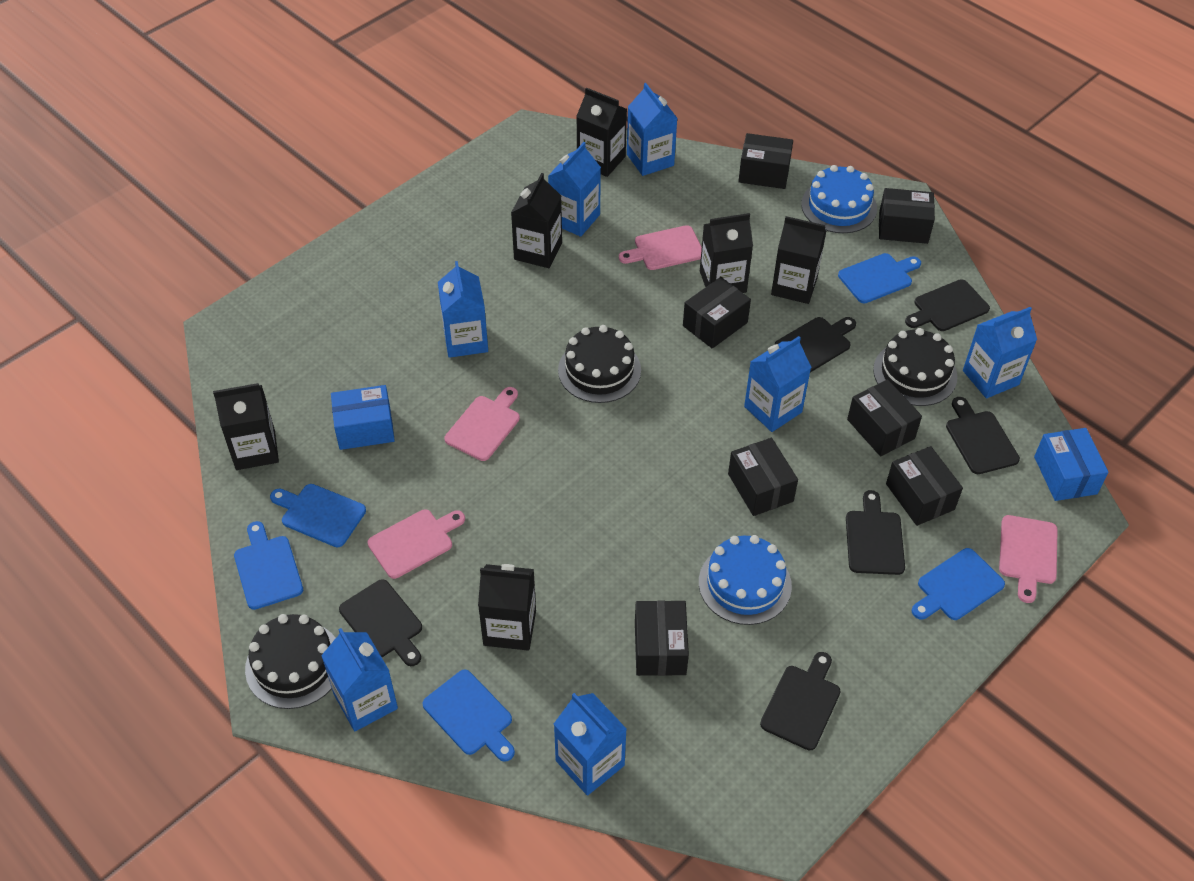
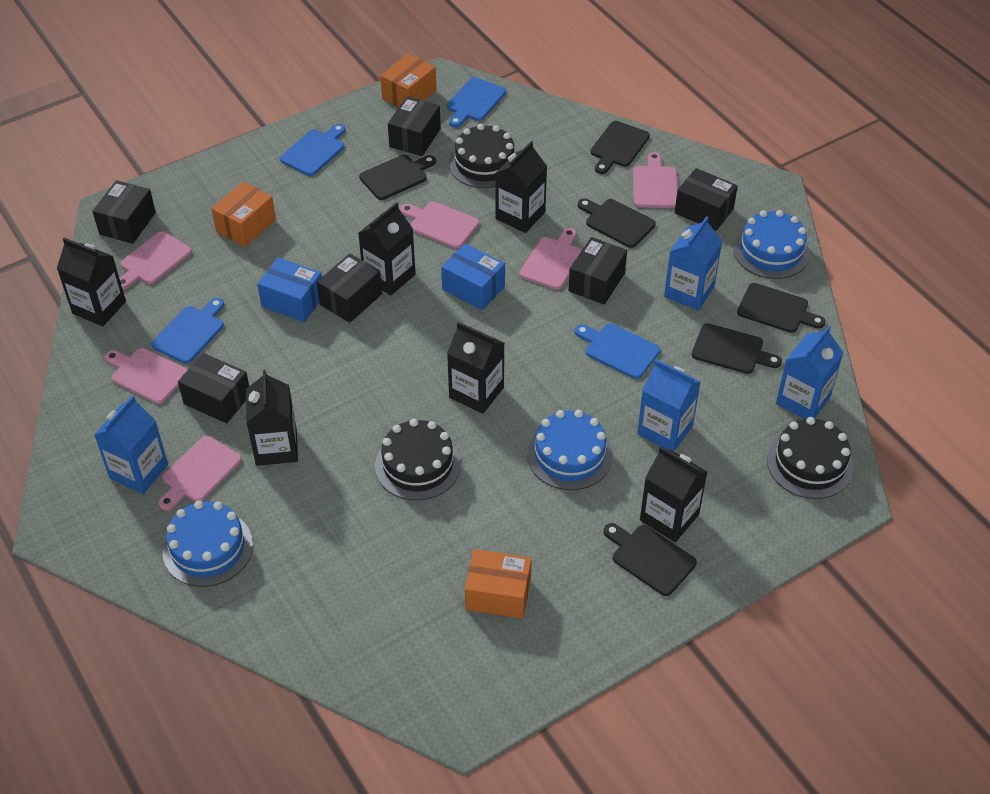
black box: 7 -> 6
blue cake: 2 -> 3
blue carton: 7 -> 4
blue cutting board: 5 -> 4
orange box: 0 -> 3
pink cutting board: 4 -> 6

